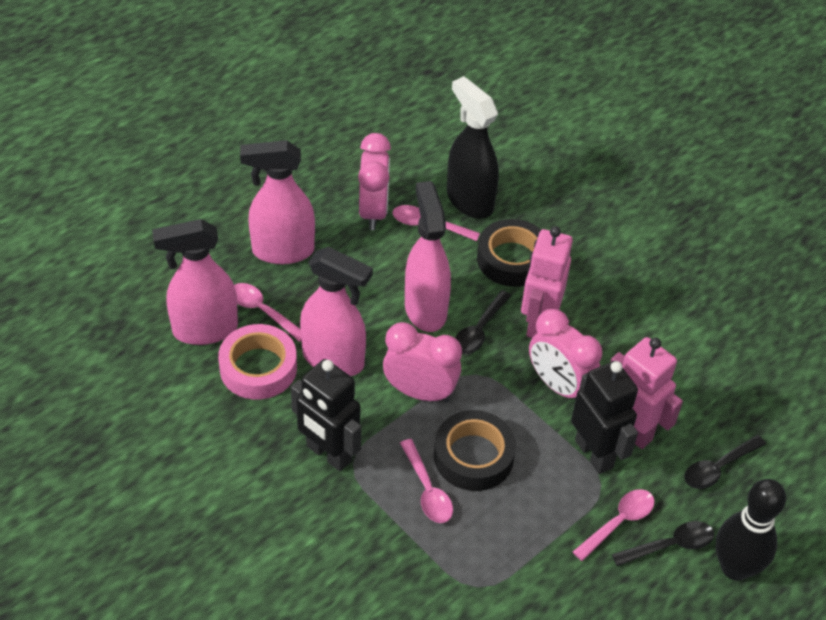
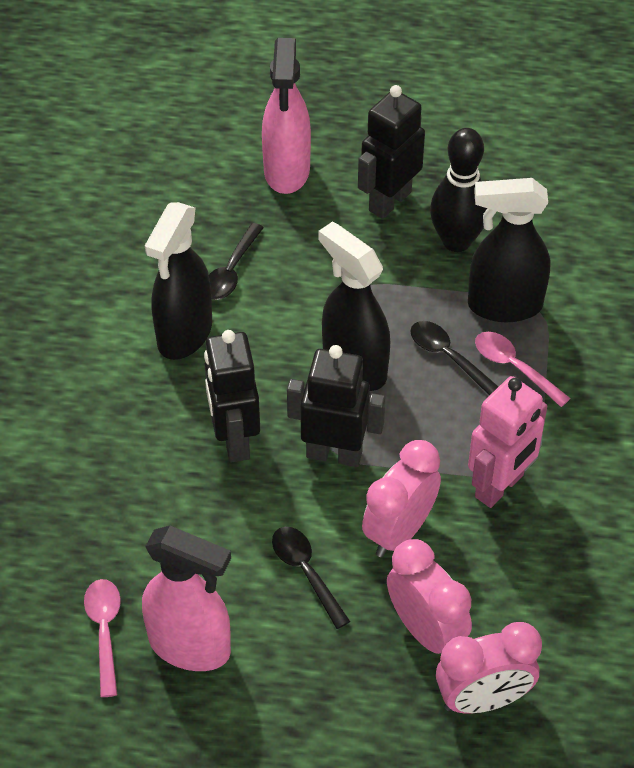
black robot: 2 -> 3
black spray bottle: 1 -> 3
black tape: 2 -> 0
pink robot: 2 -> 1
pink spoon: 4 -> 2
pink spray bottle: 4 -> 2
pink tape: 1 -> 0

